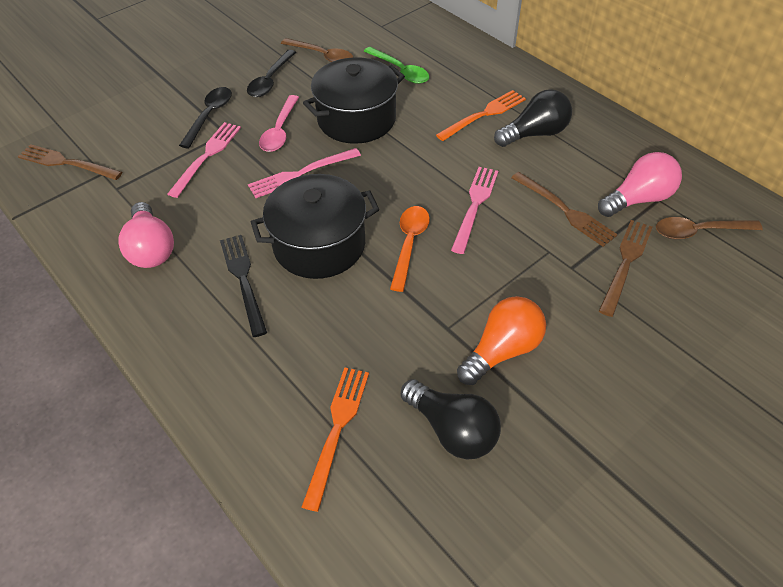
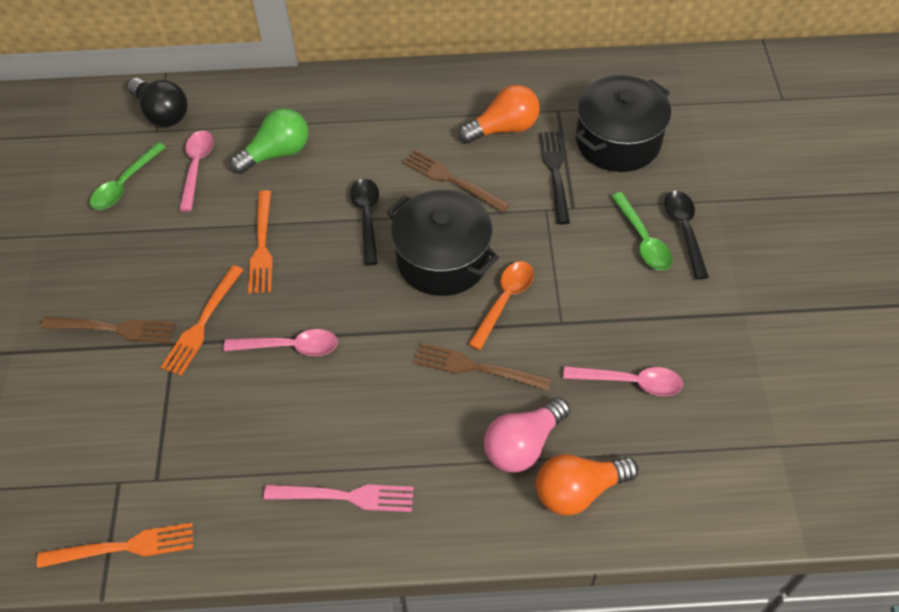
black light bulb: 2 -> 1
brown spoon: 2 -> 0
green light bulb: 0 -> 1
green spoon: 1 -> 2
orange fork: 2 -> 3
orange light bulb: 1 -> 2
pink fork: 3 -> 1
pink light bulb: 2 -> 1
pink spoon: 1 -> 3

